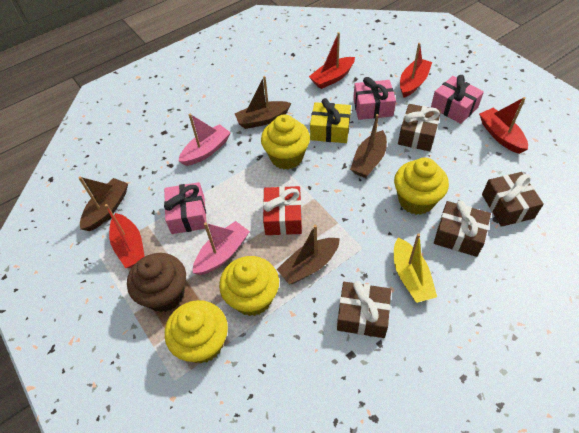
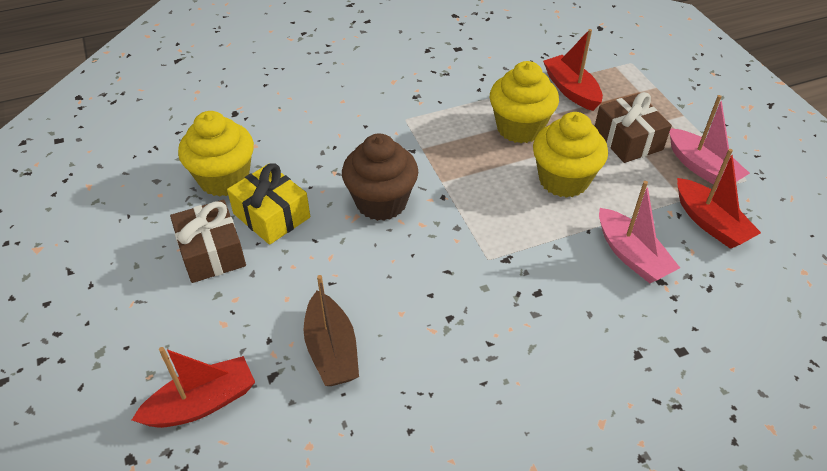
brown boat: 4 -> 1
brown gift: 4 -> 2
pink gift: 3 -> 0
red boat: 4 -> 3
red gift: 1 -> 0
yellow boat: 1 -> 0
yellow cupcake: 4 -> 3

